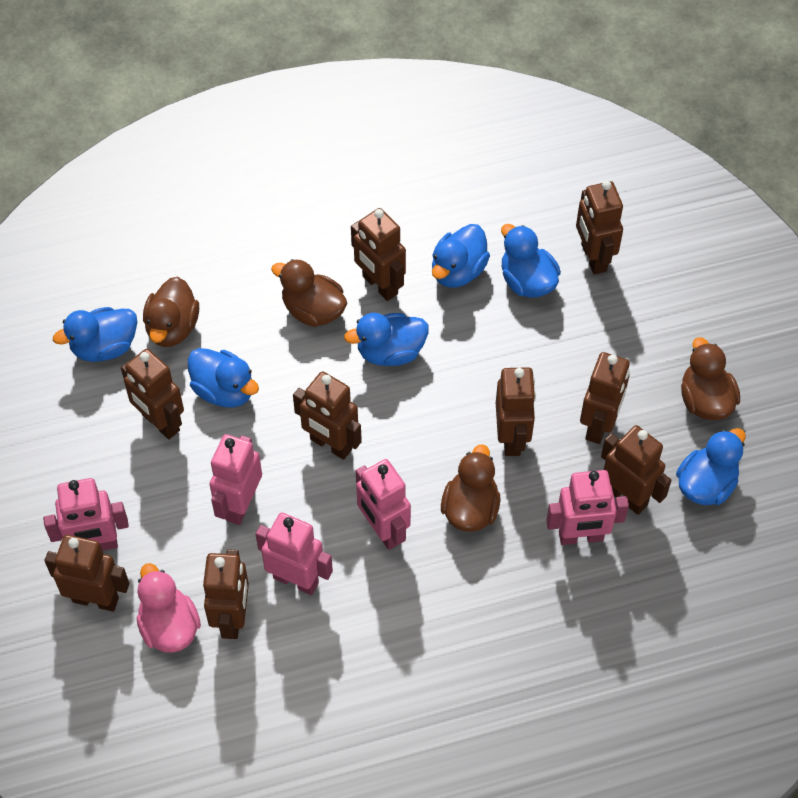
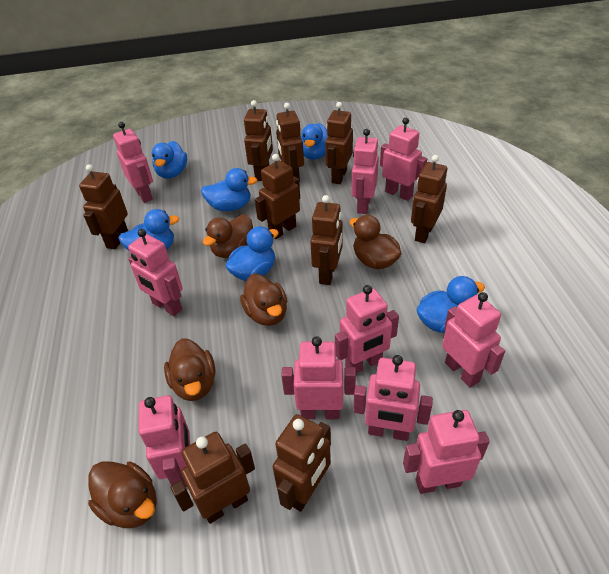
brown duck: 4 -> 5
pink duck: 1 -> 0
pink robot: 5 -> 10

